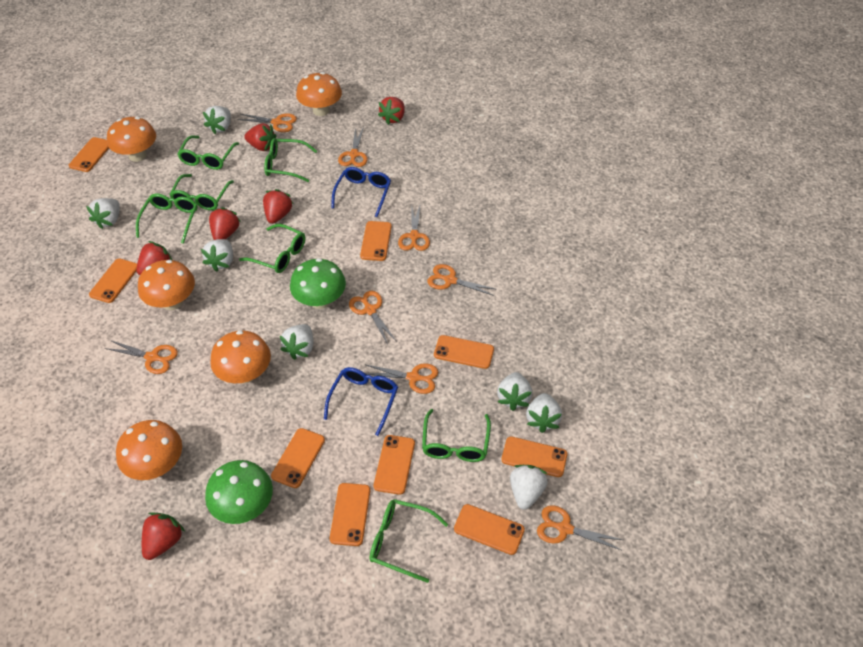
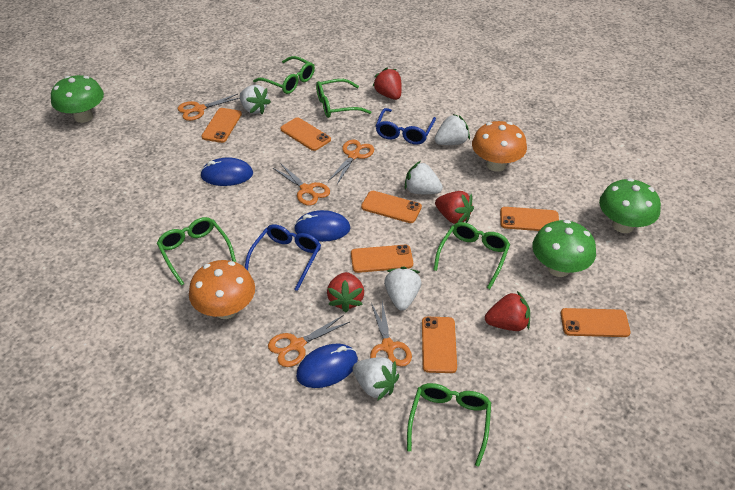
blue mouse: 0 -> 3
green glasses: 7 -> 5
green mushroom: 2 -> 3
orange mushroom: 5 -> 2
orange phone: 9 -> 7
orange scissors: 8 -> 5
red strawberry: 6 -> 4
white strawberry: 7 -> 5

